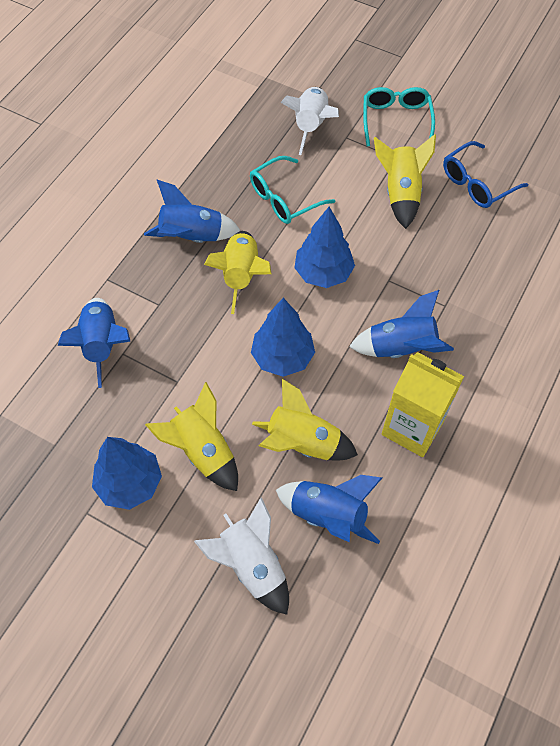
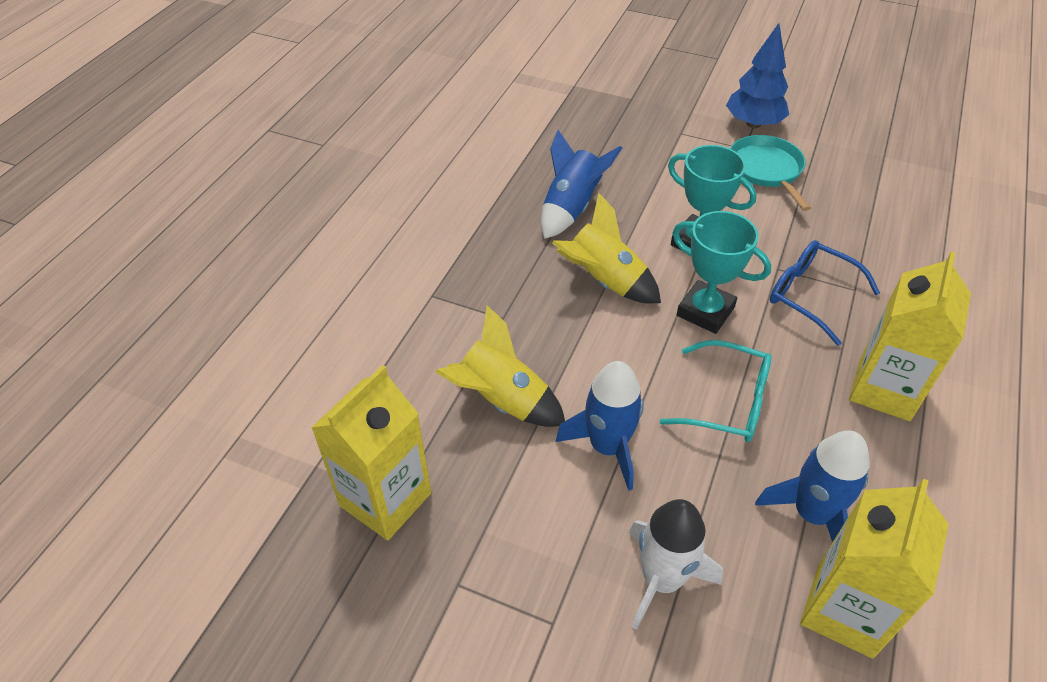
blue rocket: 4 -> 3
blue tree: 3 -> 1
turquoise glasses: 2 -> 1
turquoise pan: 0 -> 1
turquoise trophy: 0 -> 2
white rocket: 2 -> 1
yellow carton: 1 -> 3
yellow rocket: 4 -> 2

